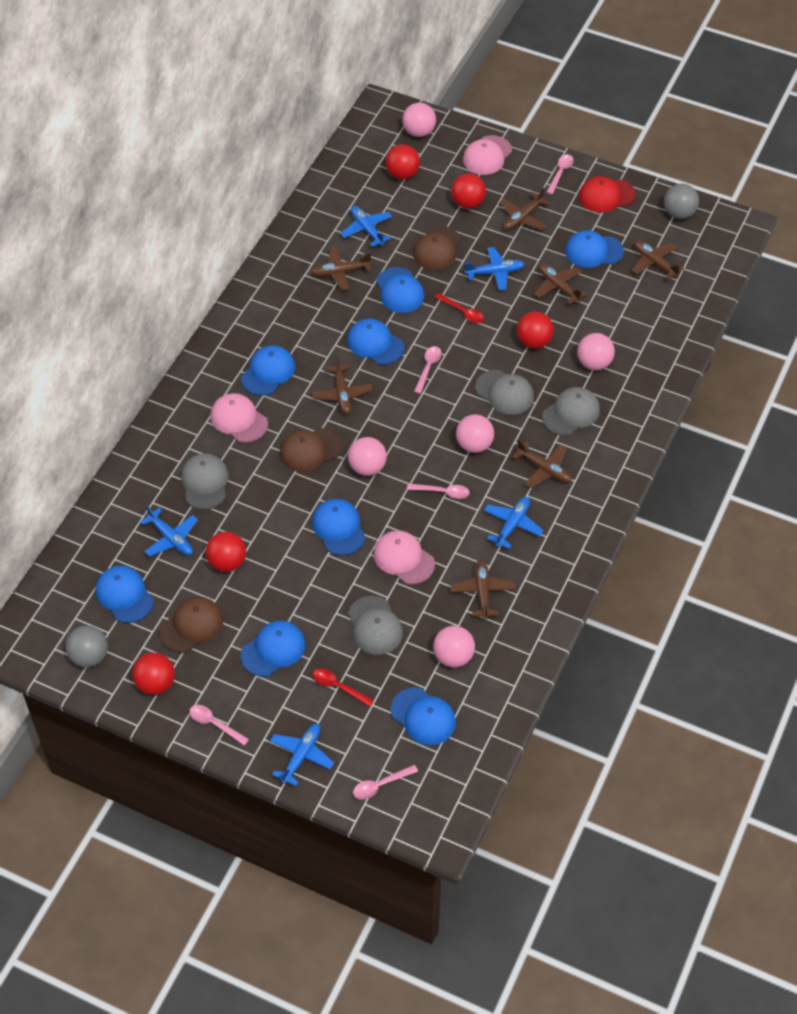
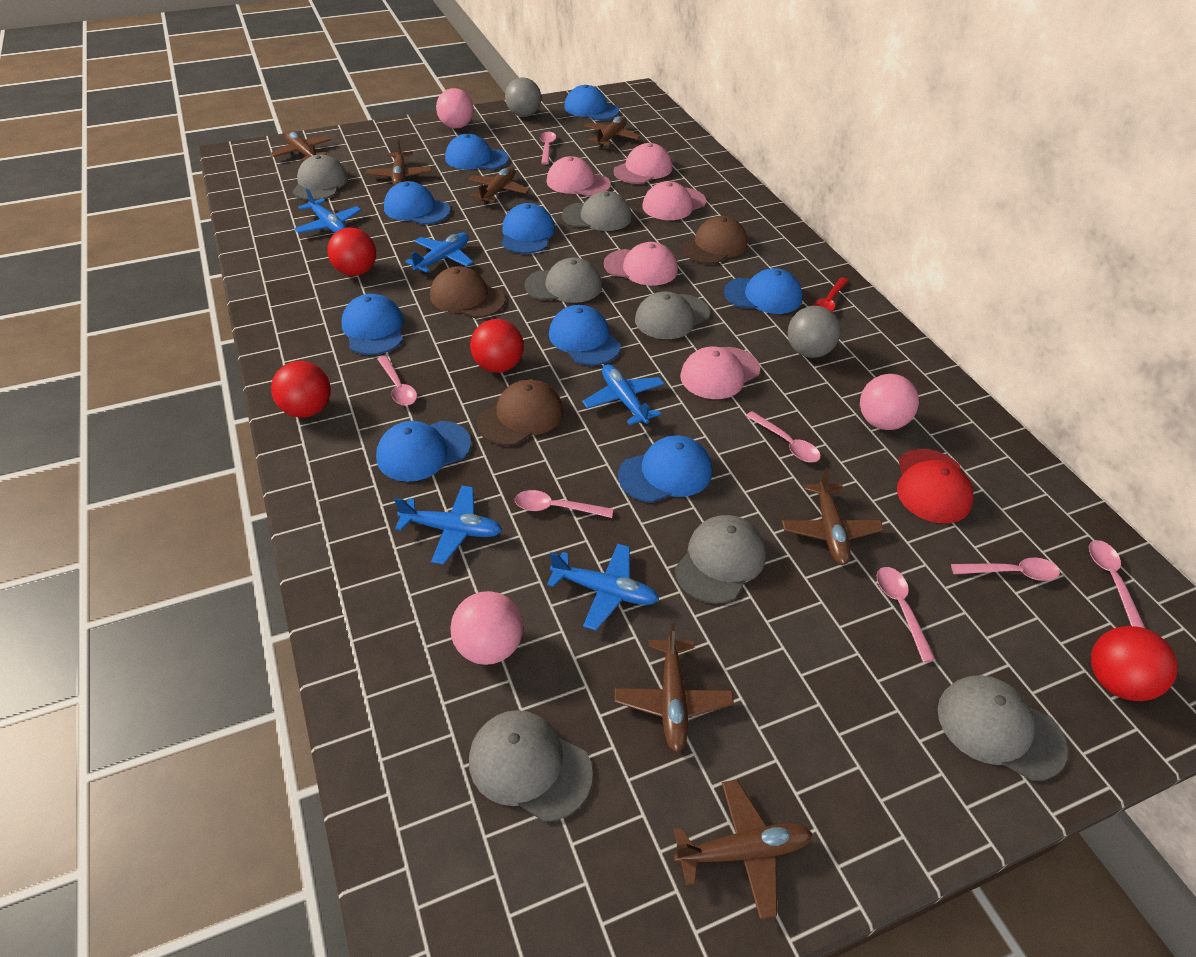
blue cap: 8 -> 9
grey cap: 4 -> 7
pink ball: 5 -> 3
pink cap: 3 -> 5
pink spoon: 5 -> 7
red ball: 5 -> 4
red spoon: 2 -> 1

